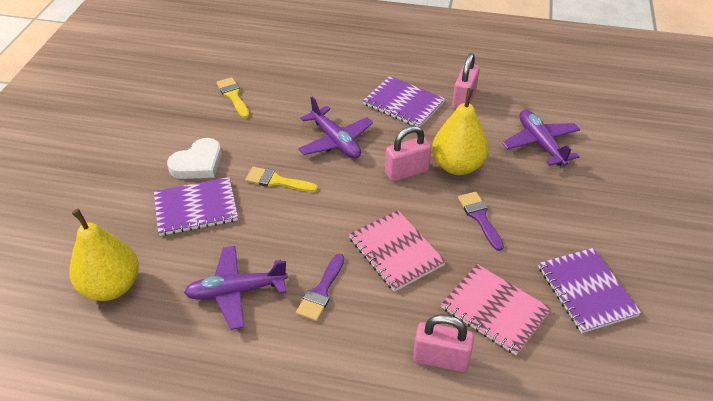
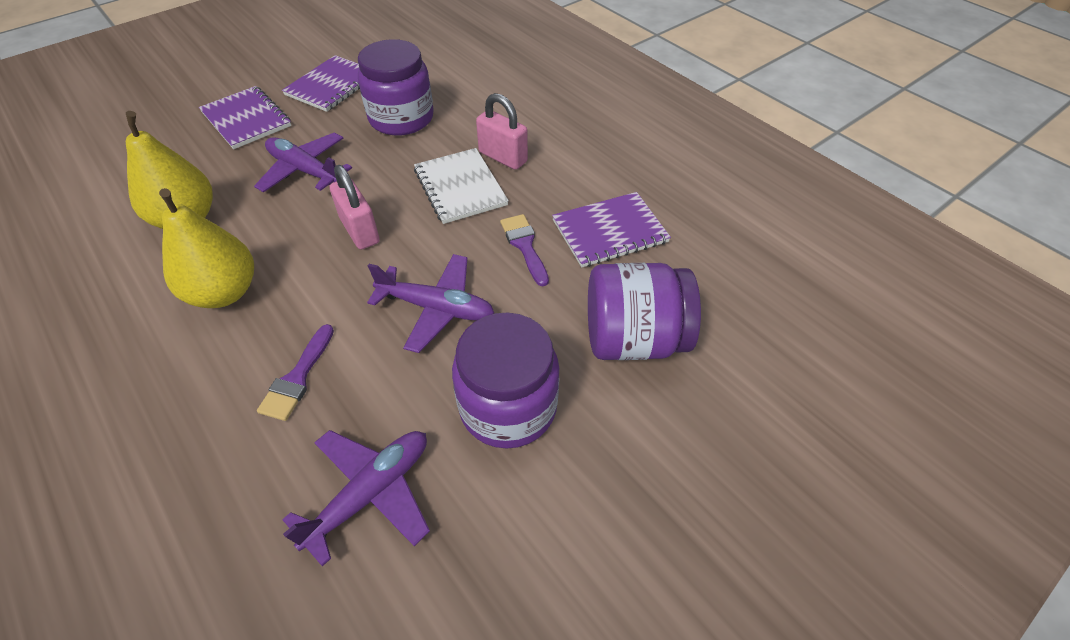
pink notebook: 2 -> 0
pink padlock: 3 -> 2
purple jar: 0 -> 3
white heart: 1 -> 0
white notebook: 0 -> 1
yellow brush: 2 -> 0

